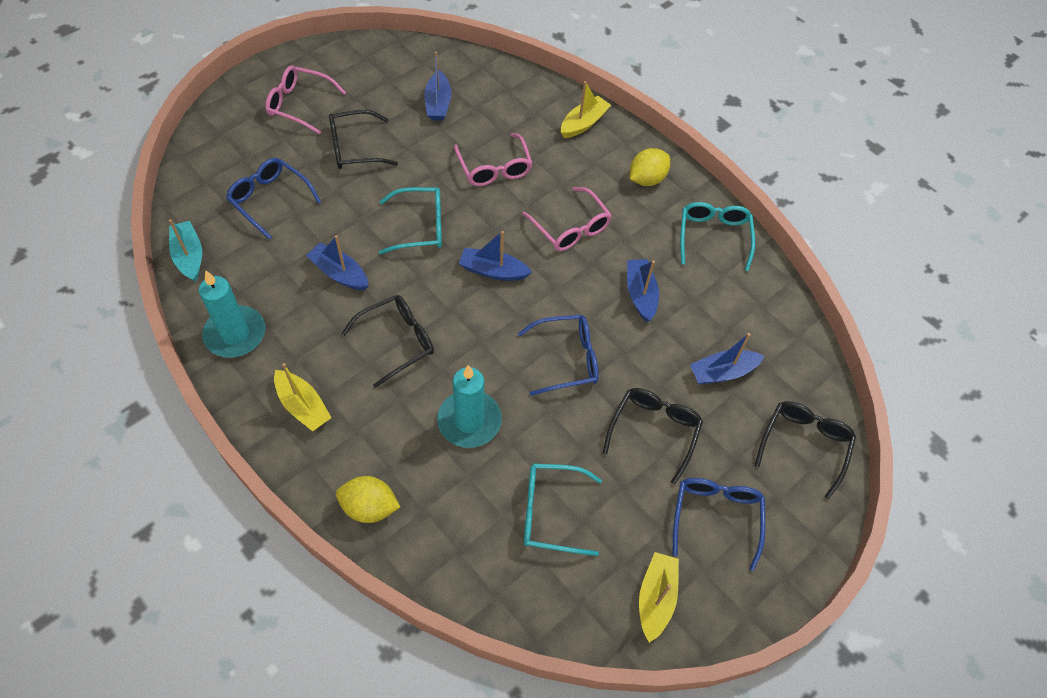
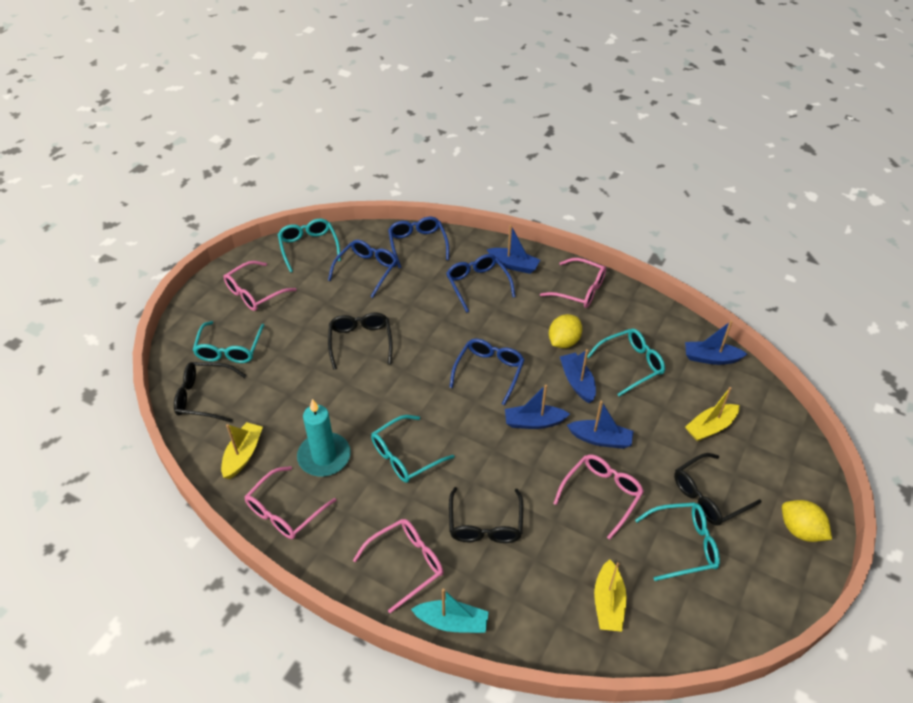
blue glasses: 3 -> 4
pink glasses: 3 -> 5
turquoise candle: 2 -> 1
turquoise glasses: 3 -> 5

